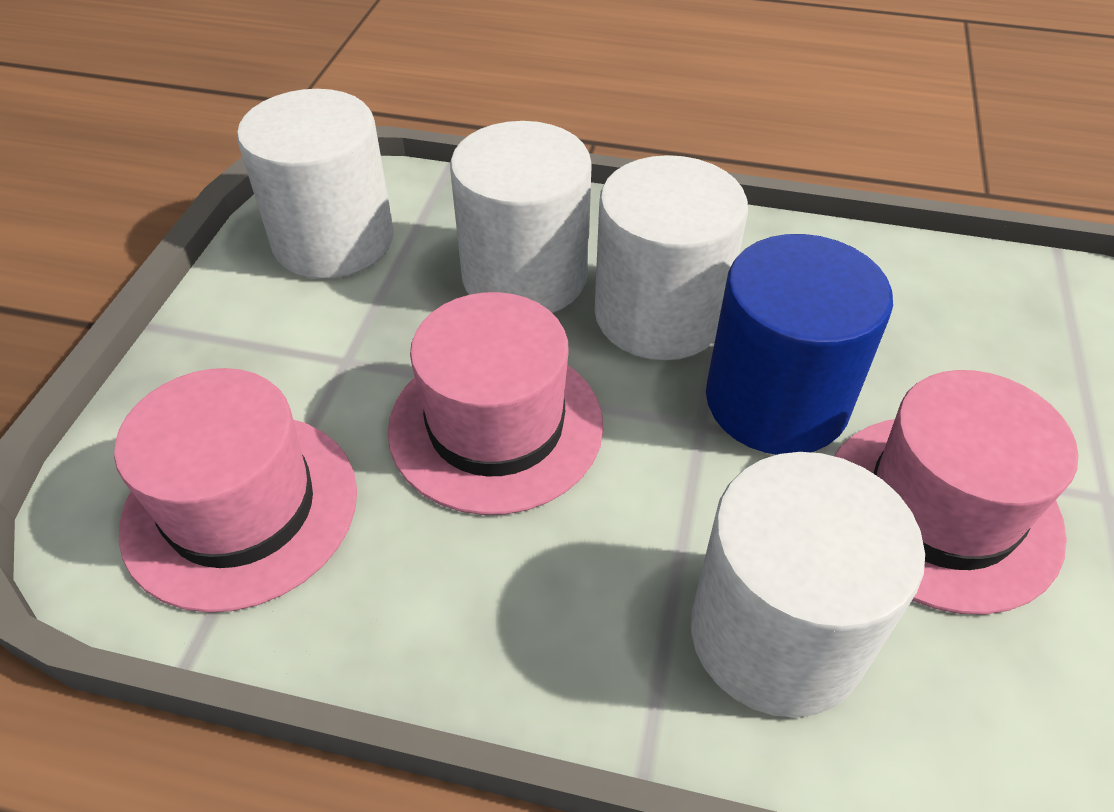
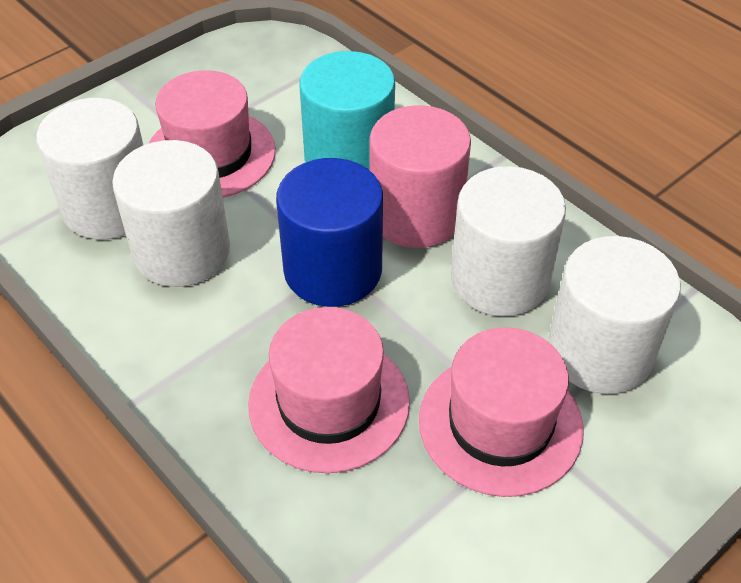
pink cylinder: 0 -> 1
turquoise cylinder: 0 -> 1

